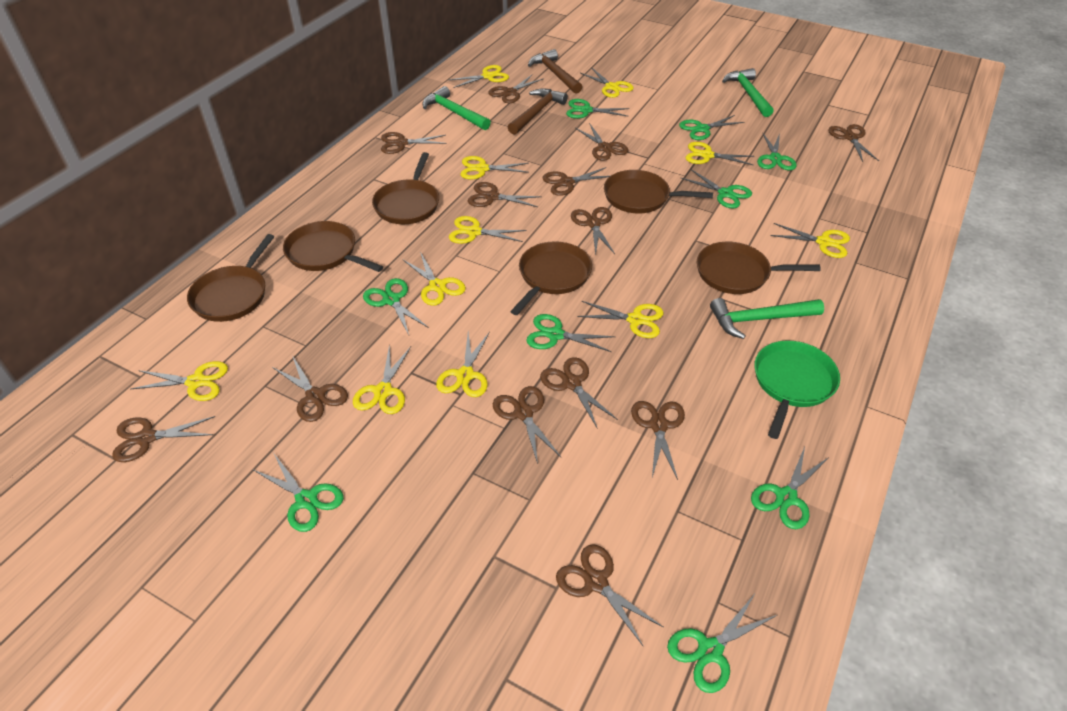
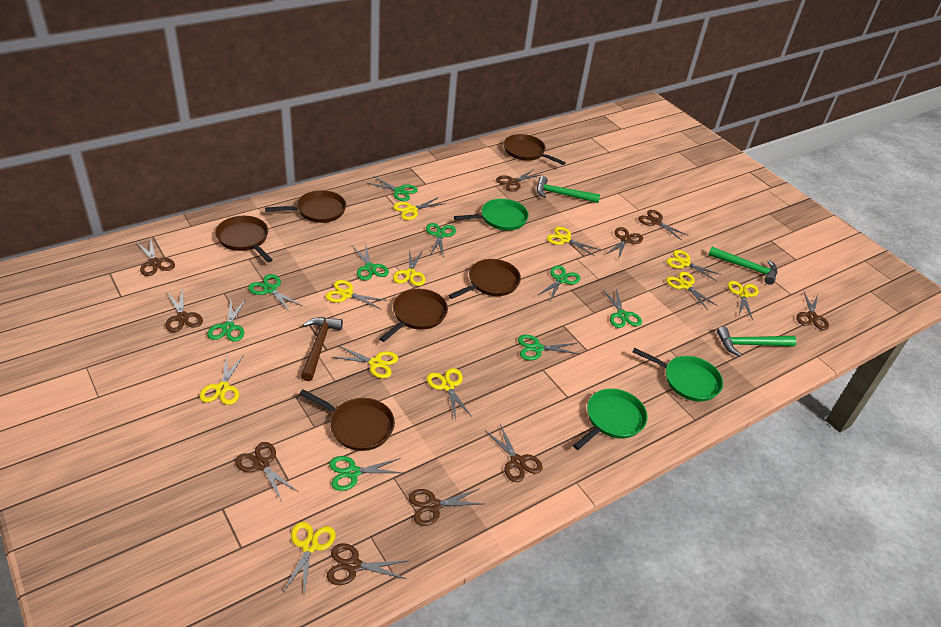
brown hammer: 2 -> 1
brown scissors: 13 -> 10
green pan: 1 -> 3

